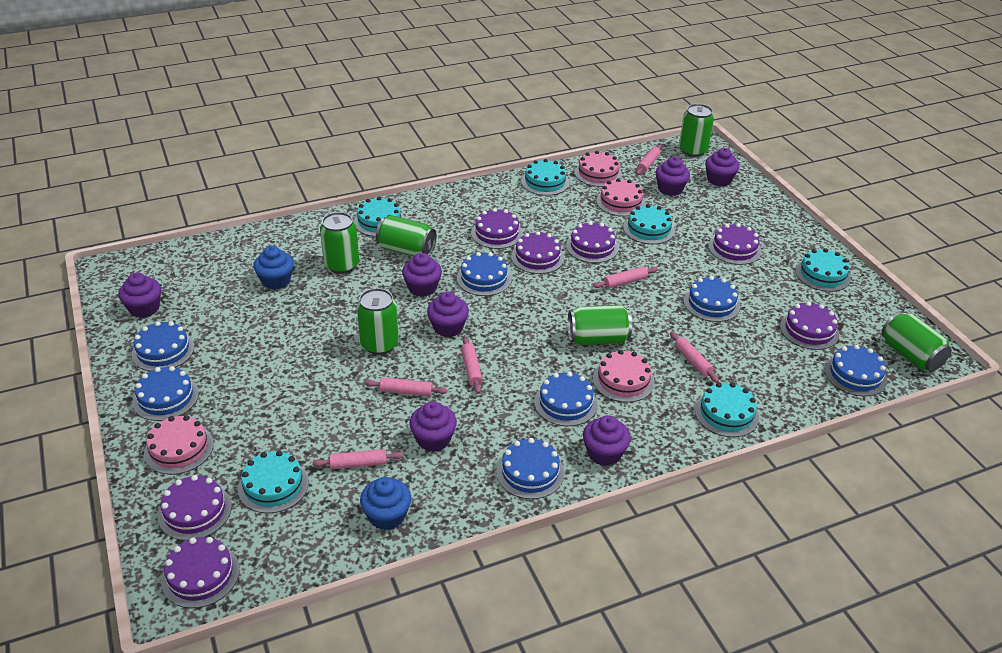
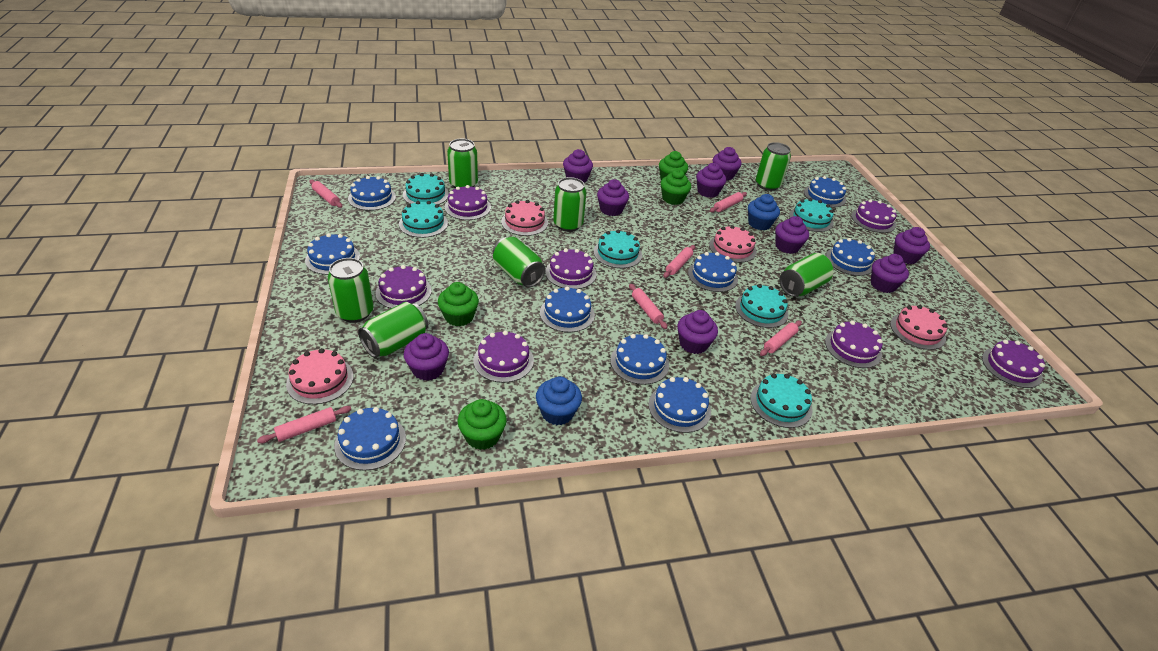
blue cake: 7 -> 9
green can: 6 -> 7
green cupcake: 0 -> 4
purple cupcake: 7 -> 9

